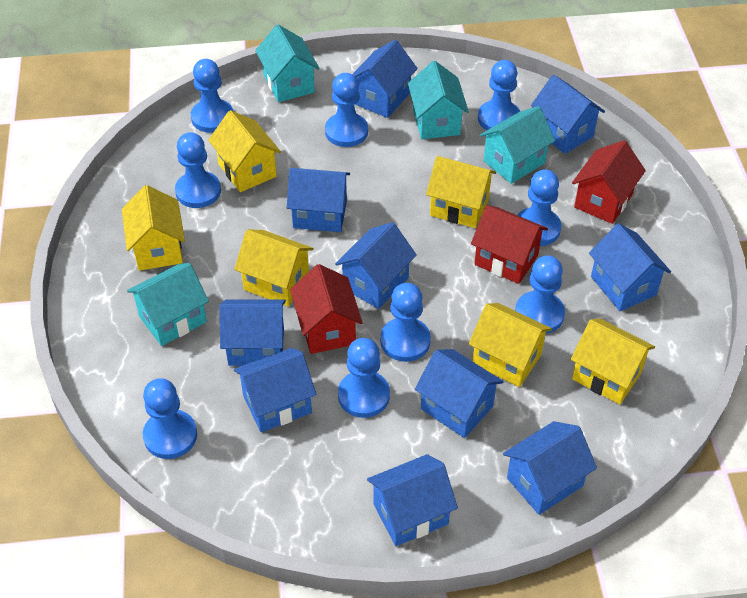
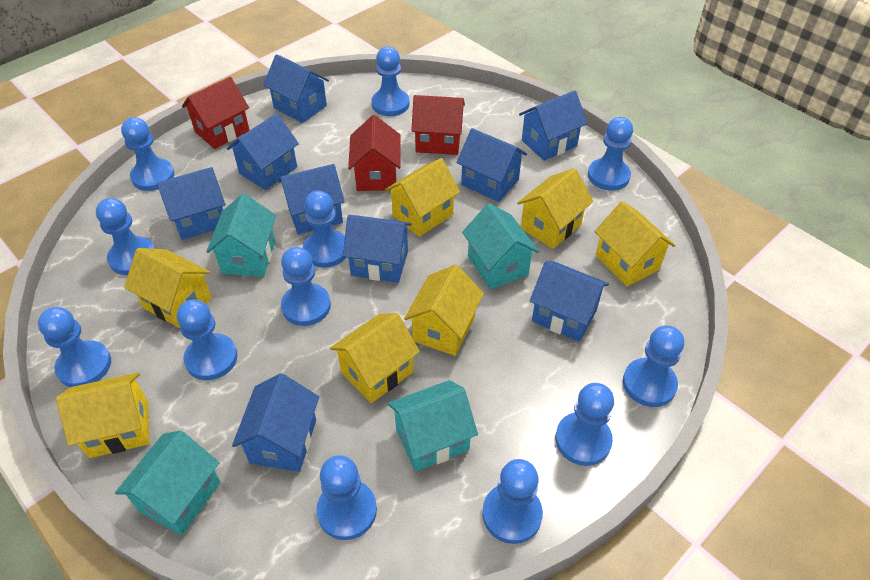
blue house: 10 -> 9
blue pawn: 9 -> 12
yellow house: 6 -> 7

